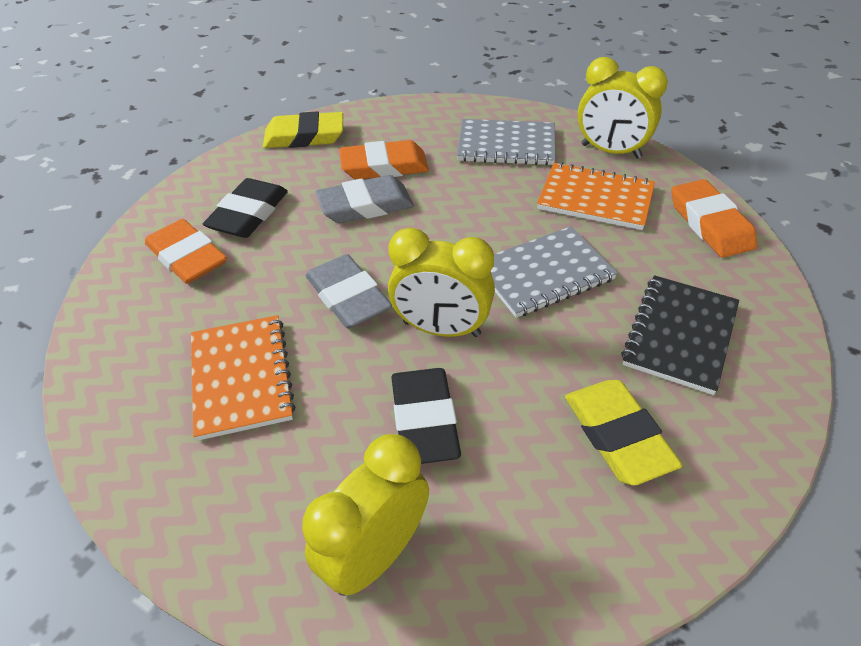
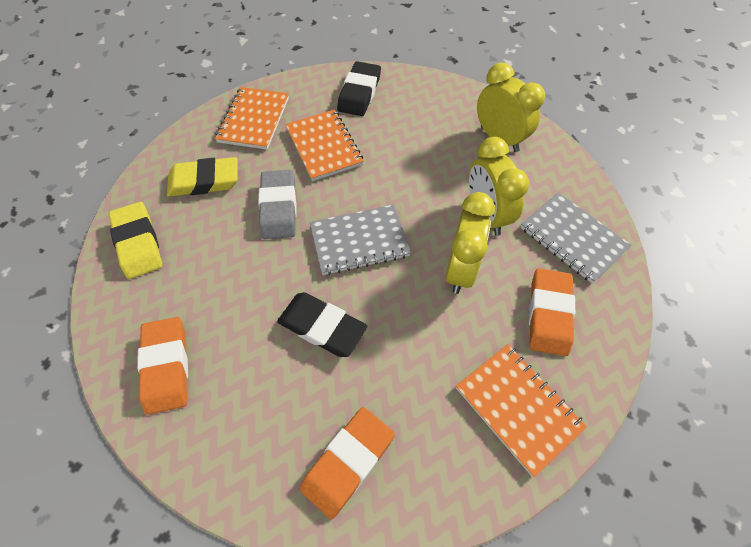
black notebook: 1 -> 0
grey eraser: 2 -> 1
orange notebook: 2 -> 3

